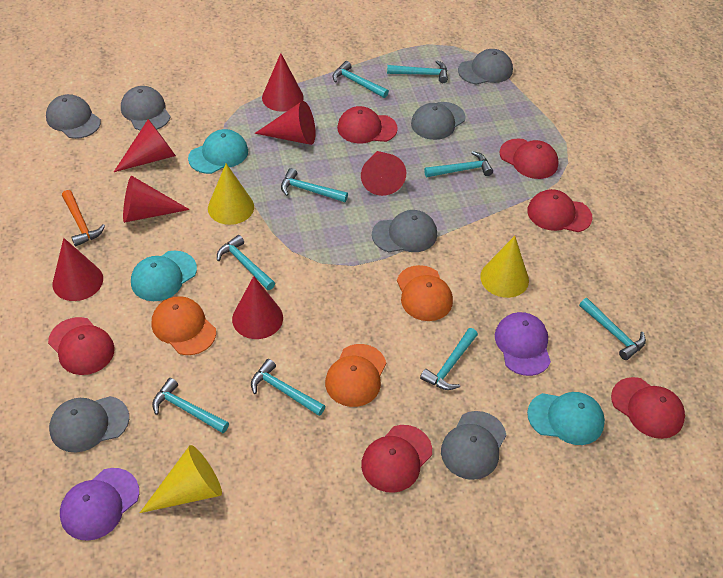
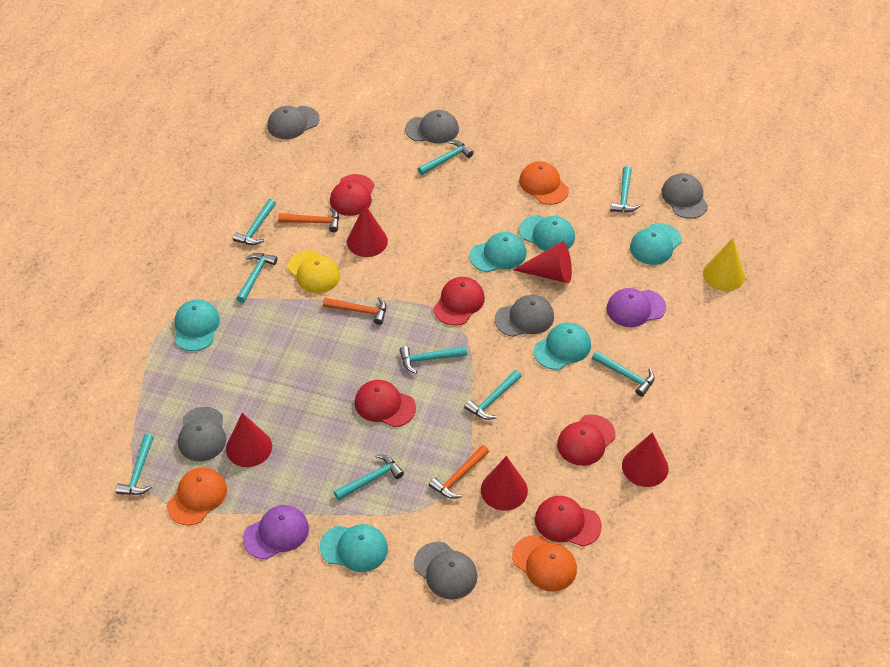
grey cap: 7 -> 6
orange hammer: 1 -> 3
red cap: 6 -> 5
red cone: 7 -> 5
turquoise cap: 3 -> 6
yellow cap: 0 -> 1
yellow cone: 3 -> 1

